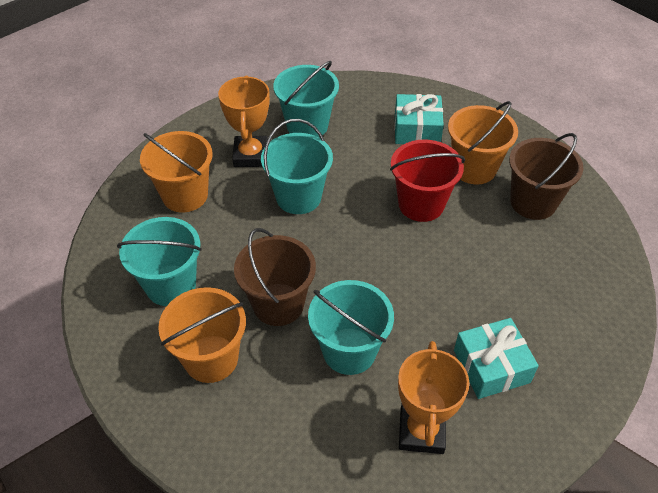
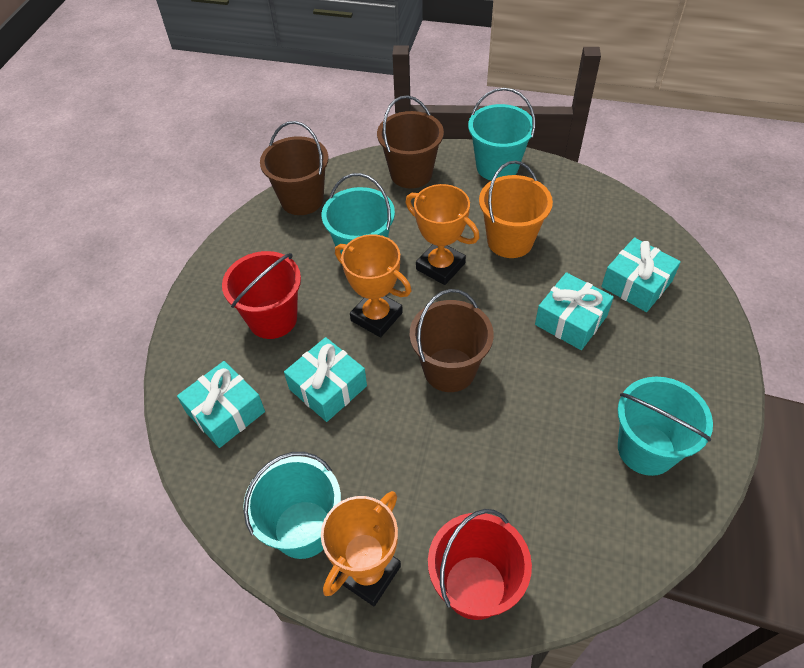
brown bucket: 2 -> 3
orange bucket: 3 -> 1
orange trophy: 2 -> 3
red bucket: 1 -> 2
turquoise gift: 2 -> 4

